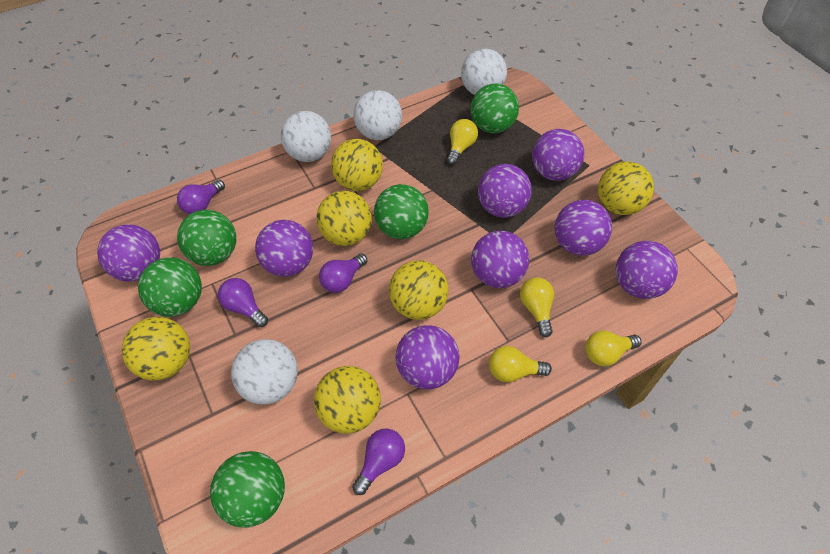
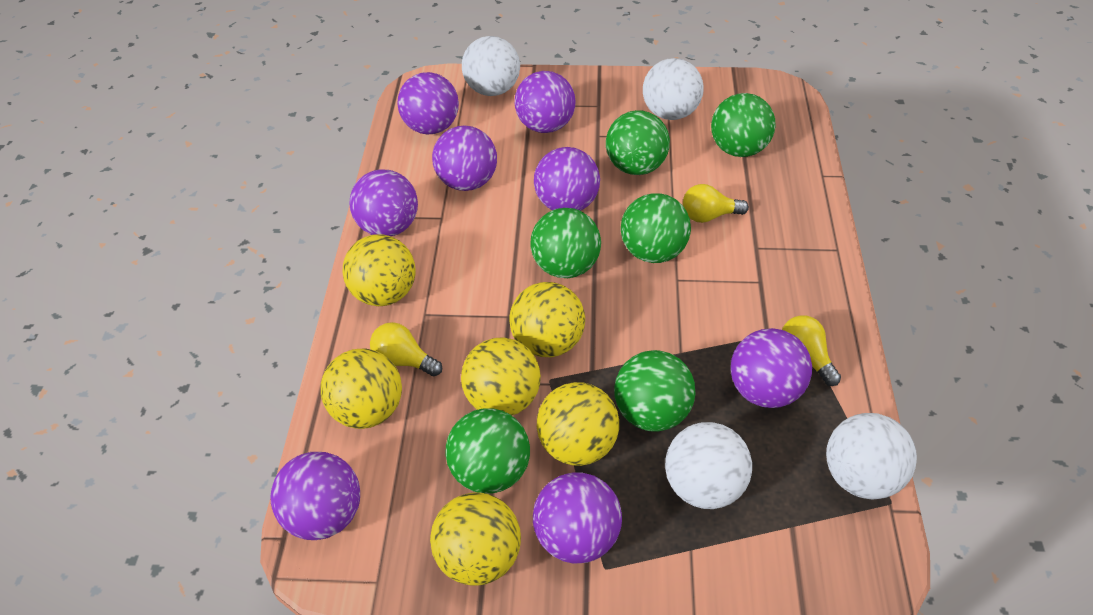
green ball: 5 -> 6
purple light bulb: 4 -> 0
yellow light bulb: 4 -> 3

